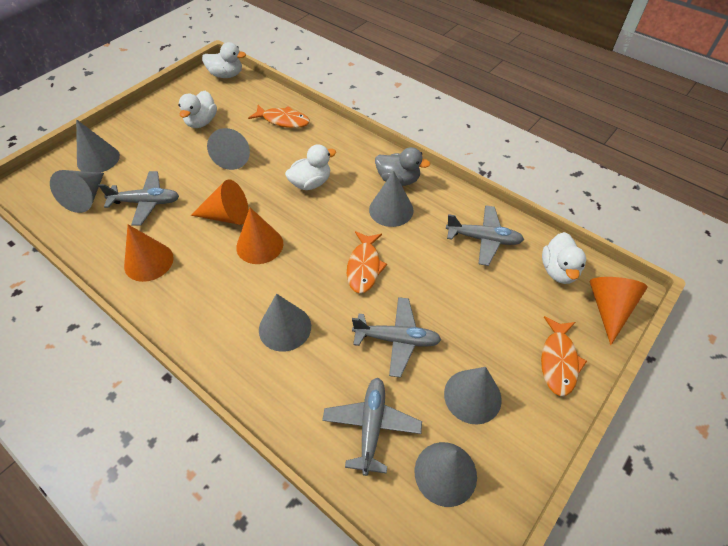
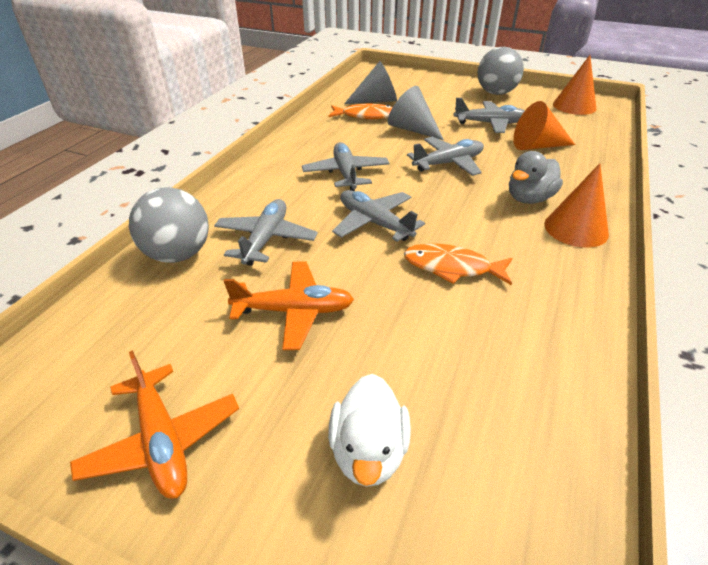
grey ball: 0 -> 2
grey cone: 7 -> 2
grey plane: 4 -> 5
orange cone: 4 -> 3
orange fish: 3 -> 2
orange plane: 0 -> 2
white duck: 4 -> 1

